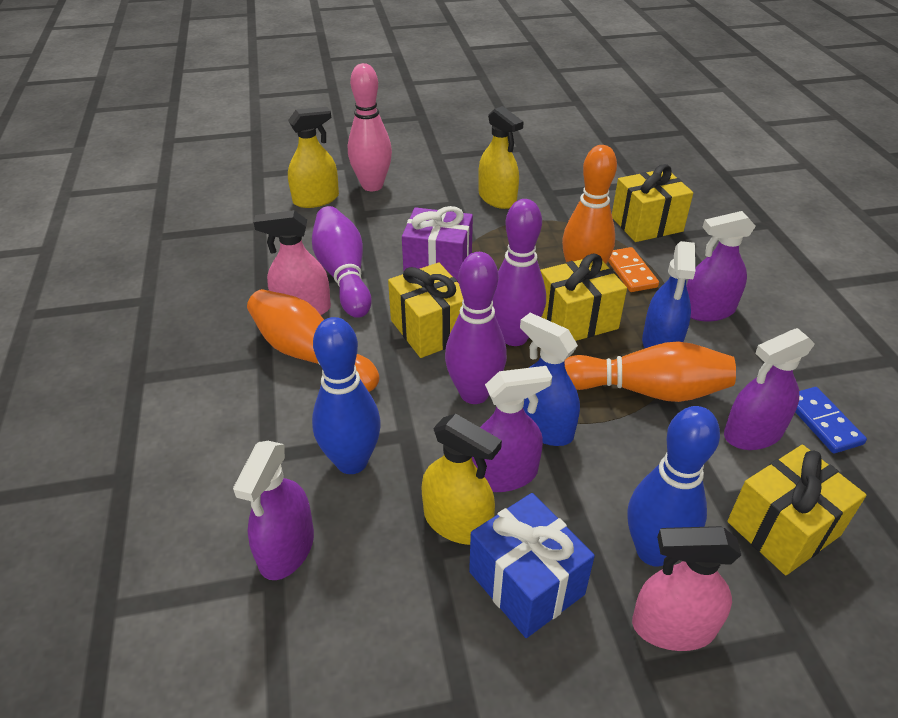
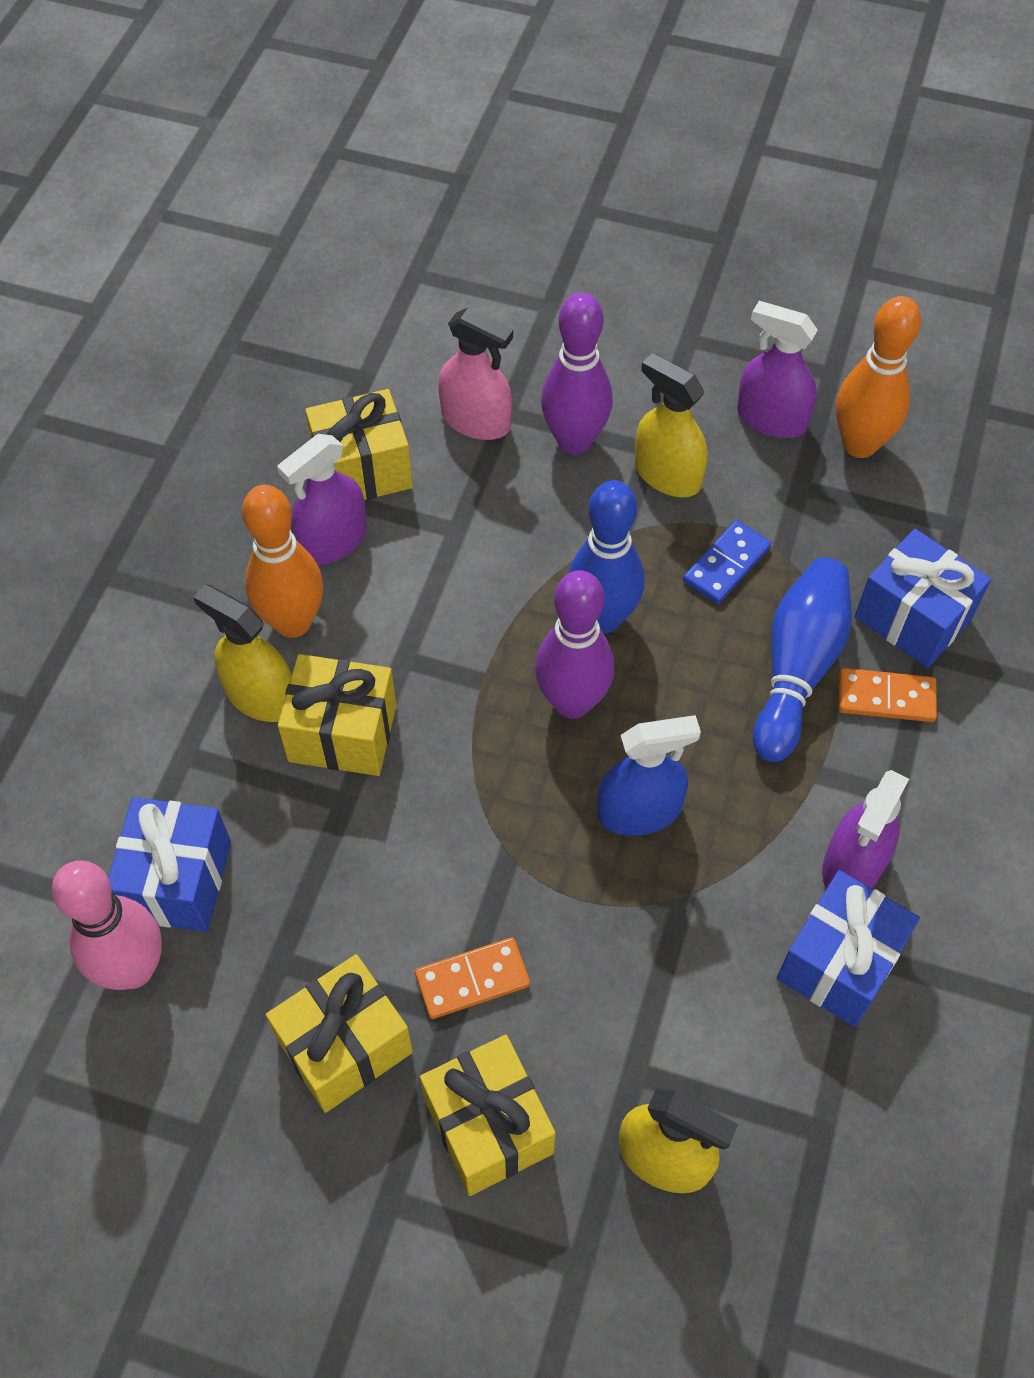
blue gift: 1 -> 3
blue spray bottle: 2 -> 1
orange bowling pin: 3 -> 2
orange domino: 1 -> 2
pink spray bottle: 2 -> 1
purple bowling pin: 3 -> 2
purple gift: 1 -> 0
purple spray bottle: 4 -> 3

